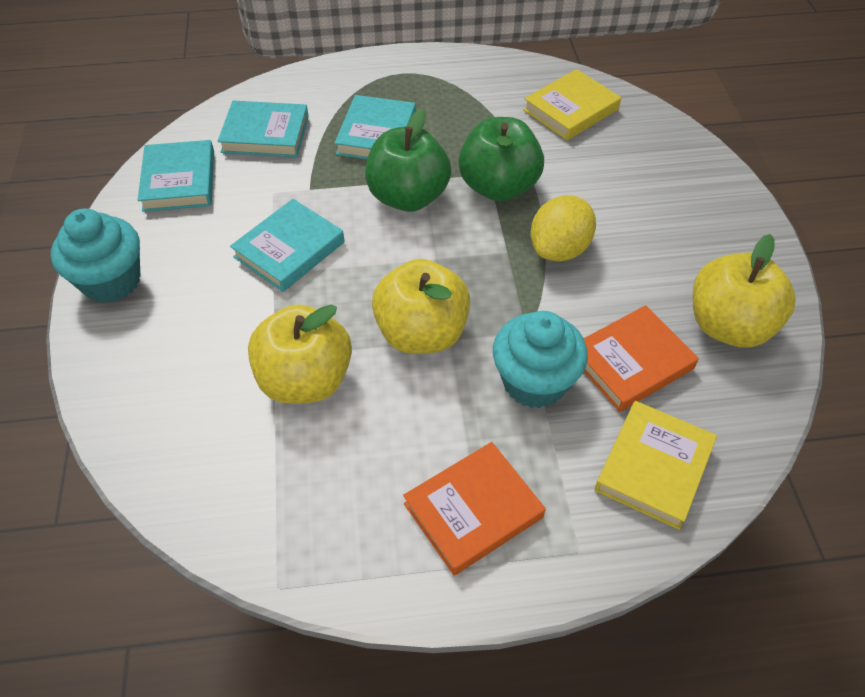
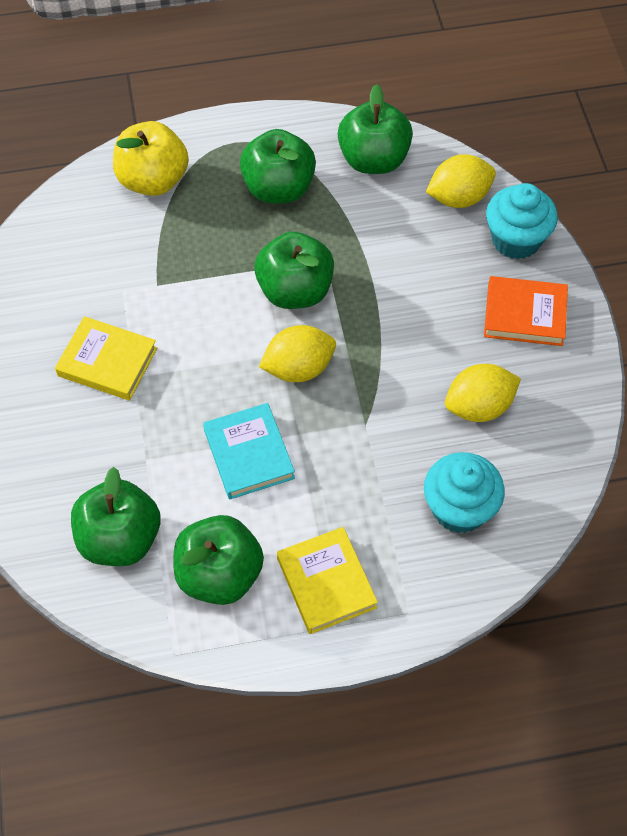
green apple: 2 -> 5
orange book: 2 -> 1
turquoise book: 4 -> 1
yellow apple: 3 -> 1
yellow lemon: 1 -> 3

